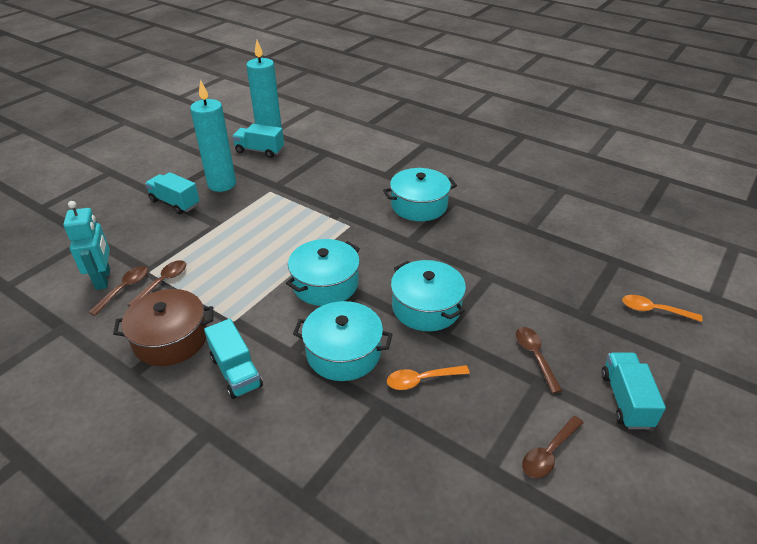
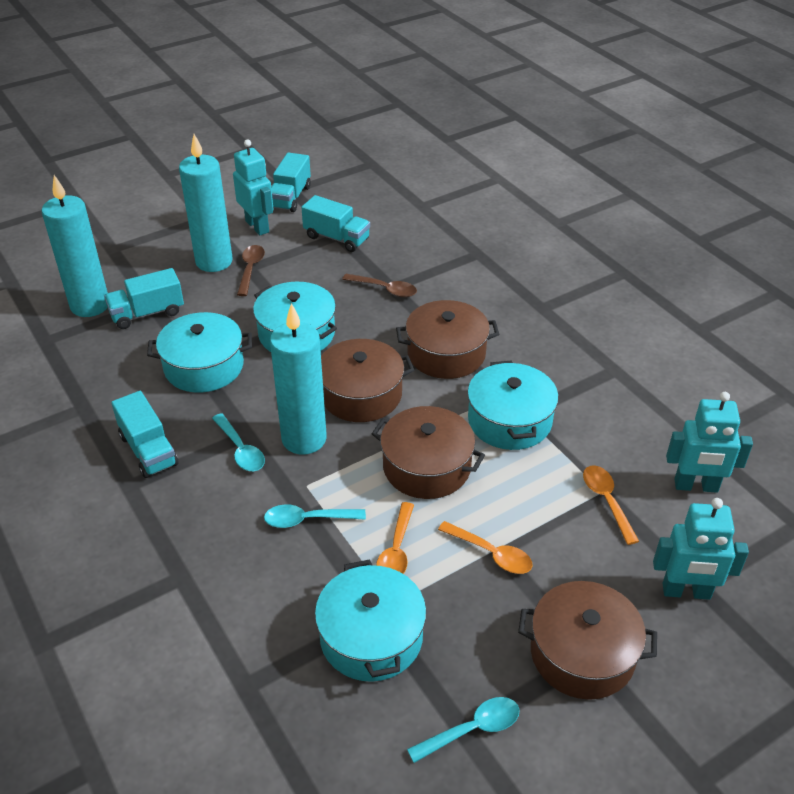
brown pot: 1 -> 4
brown spoon: 4 -> 2
orange spoon: 2 -> 3
turquoise candle: 2 -> 3
turquoise robot: 1 -> 3
turquoise spoon: 0 -> 3

